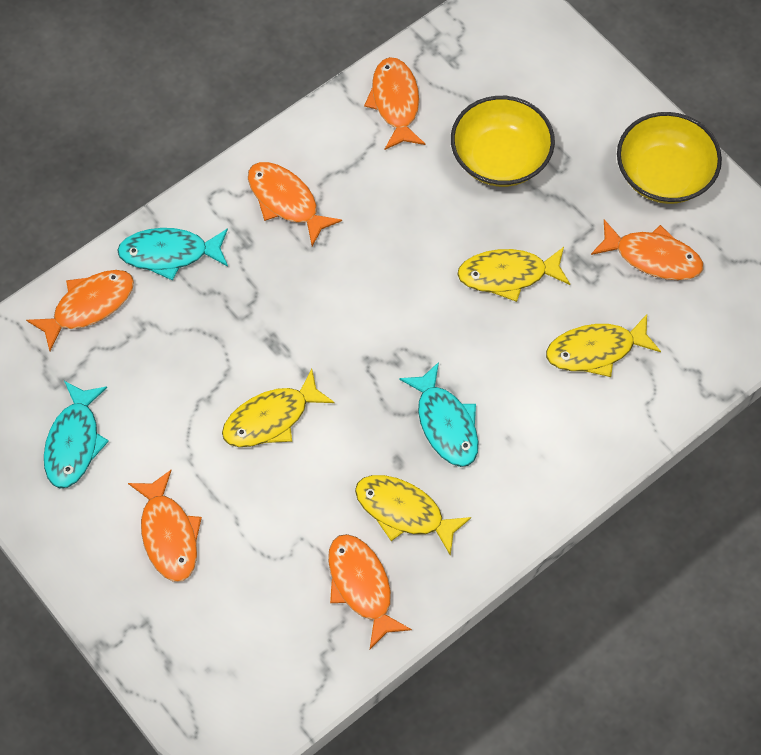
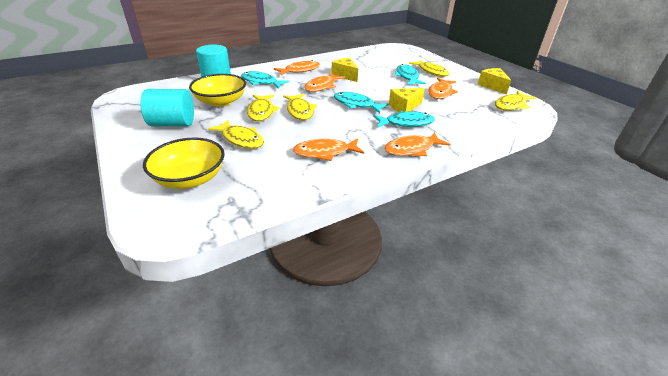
orange fish: 6 -> 5
turquoise cylinder: 0 -> 2
turquoise fish: 3 -> 4
yellow cheese: 0 -> 3
yellow fish: 4 -> 5

